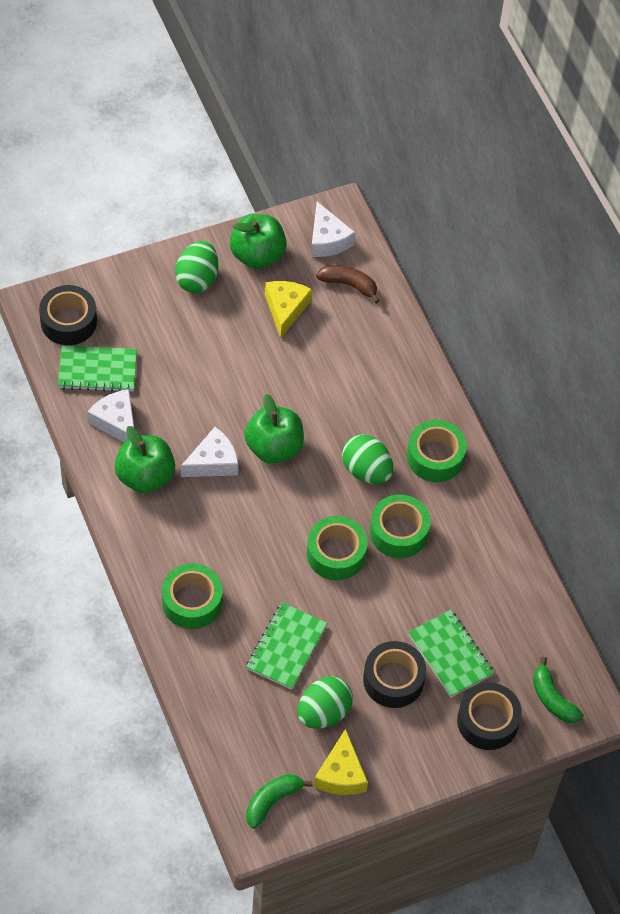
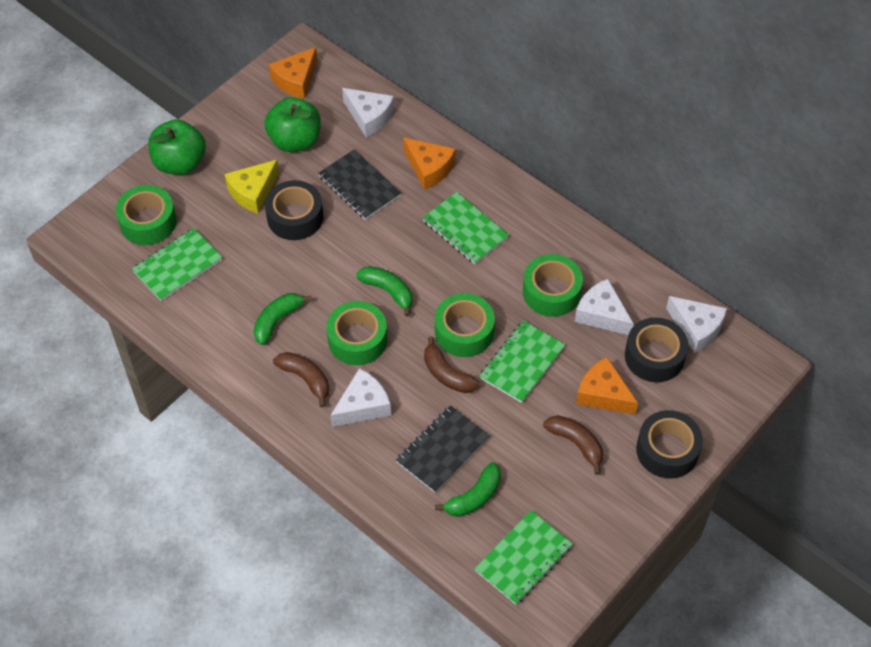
black notebook: 0 -> 2
brown banana: 1 -> 3
green apple: 3 -> 2
green banana: 2 -> 3
green egg: 3 -> 0
green notebook: 3 -> 4
orange cheese: 0 -> 3
white cheese: 3 -> 4
yellow cheese: 2 -> 1

